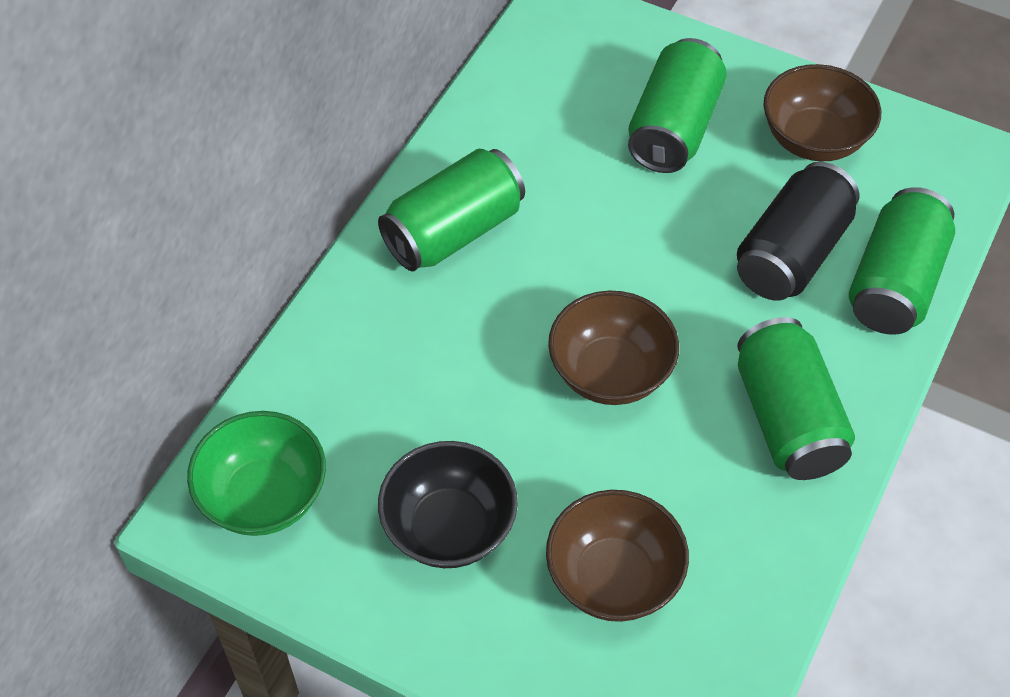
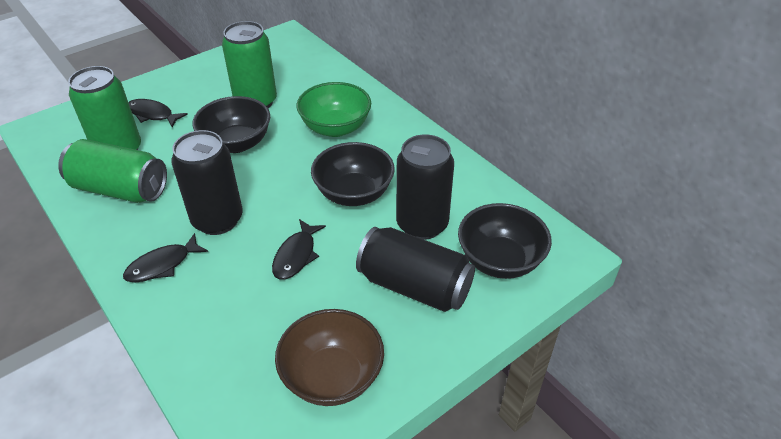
black bowl: 1 -> 3
black can: 1 -> 3
black fish: 0 -> 3
brown bowl: 3 -> 1
green can: 4 -> 3

